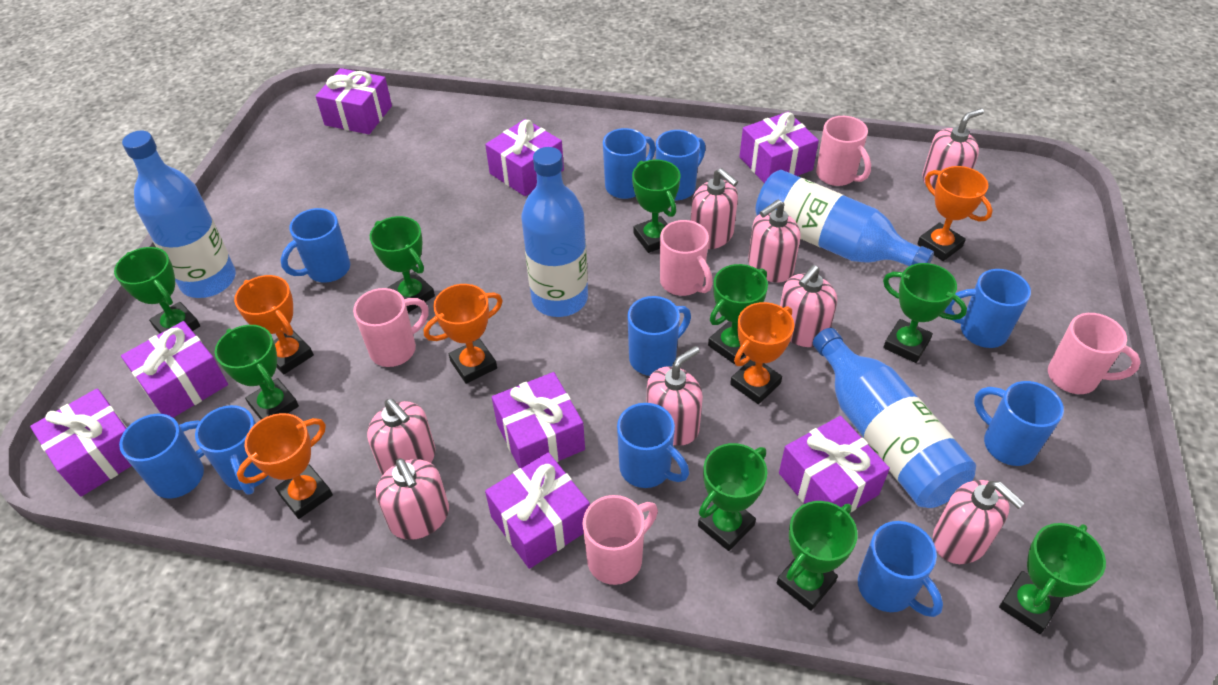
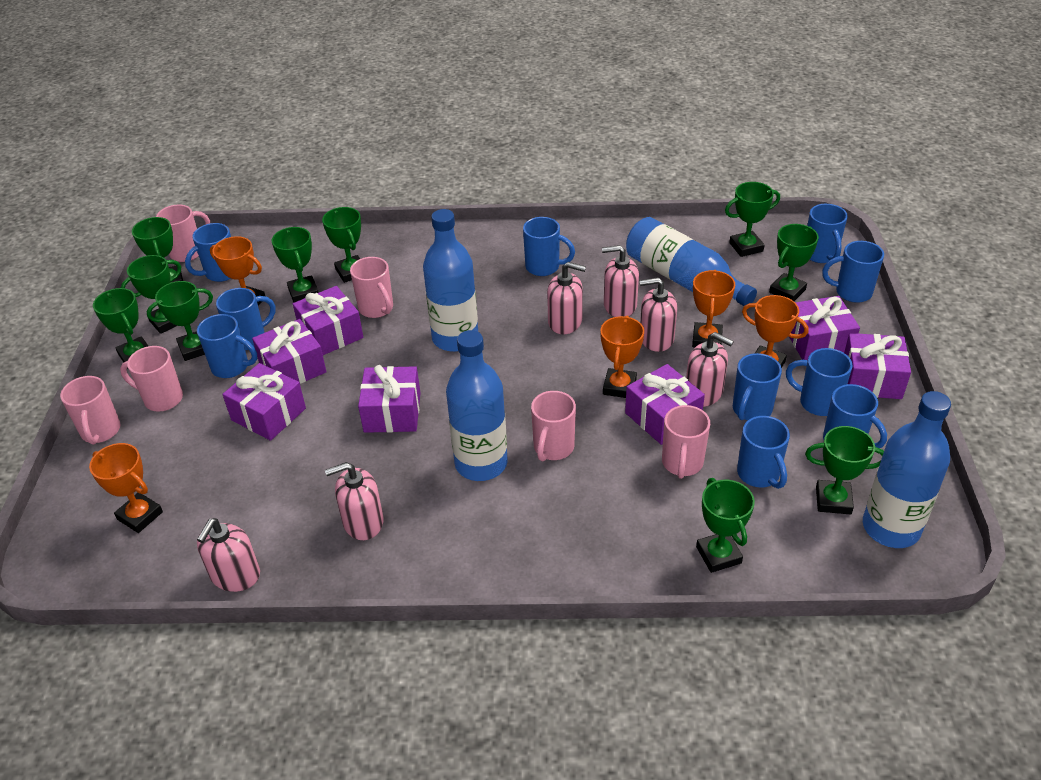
green trophy: 9 -> 10
pink mug: 5 -> 6
pink soap dispenser: 8 -> 6
purple gift: 8 -> 7

